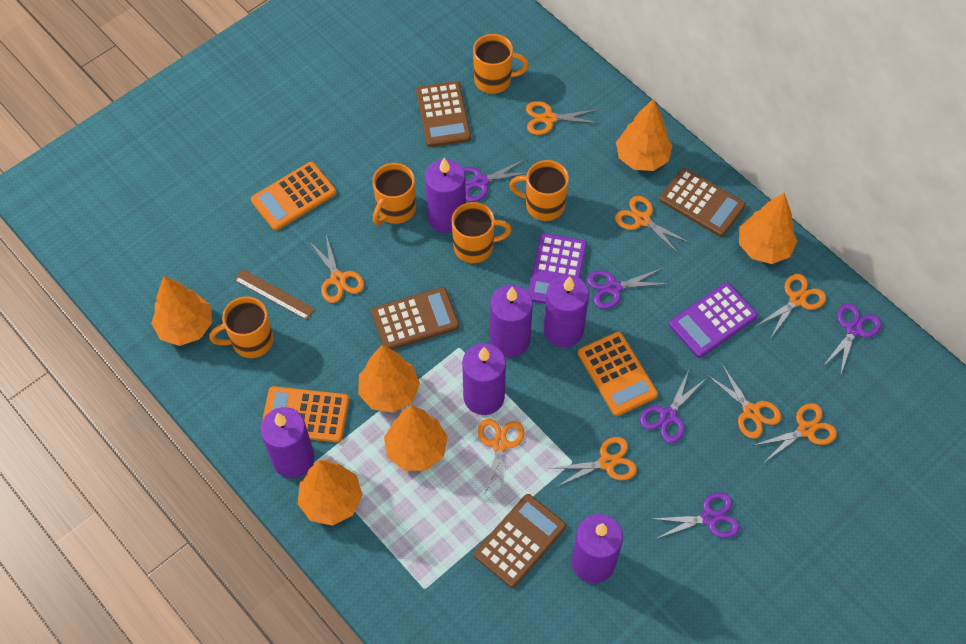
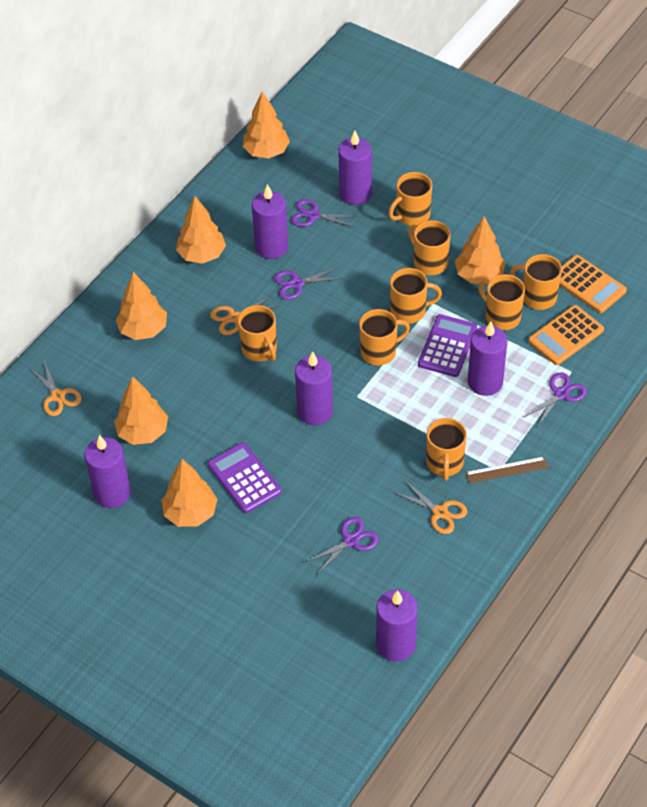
brown calculator: 4 -> 0
orange calculator: 3 -> 2
orange mug: 5 -> 8
orange scissors: 8 -> 3
purple scissors: 5 -> 4

